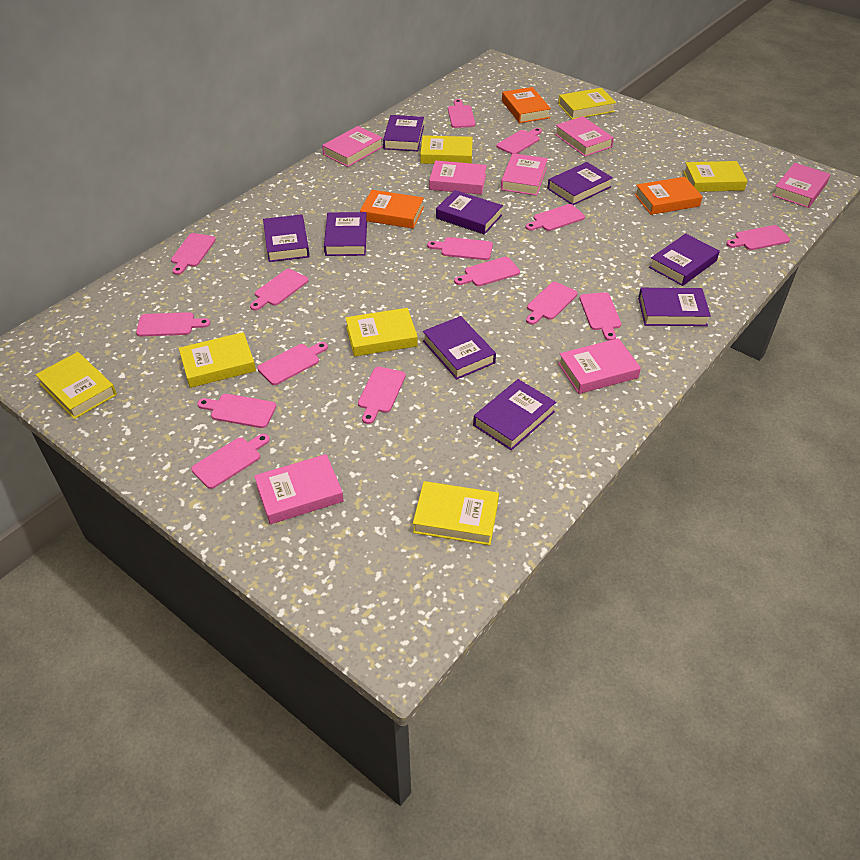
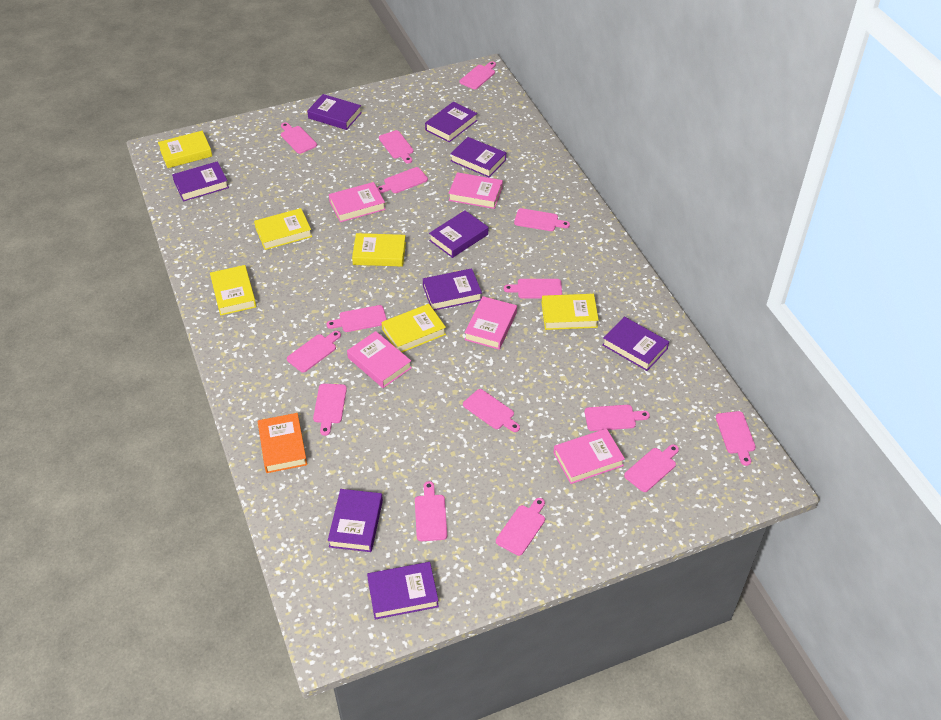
orange book: 3 -> 1
pink book: 7 -> 5
yellow book: 7 -> 6

